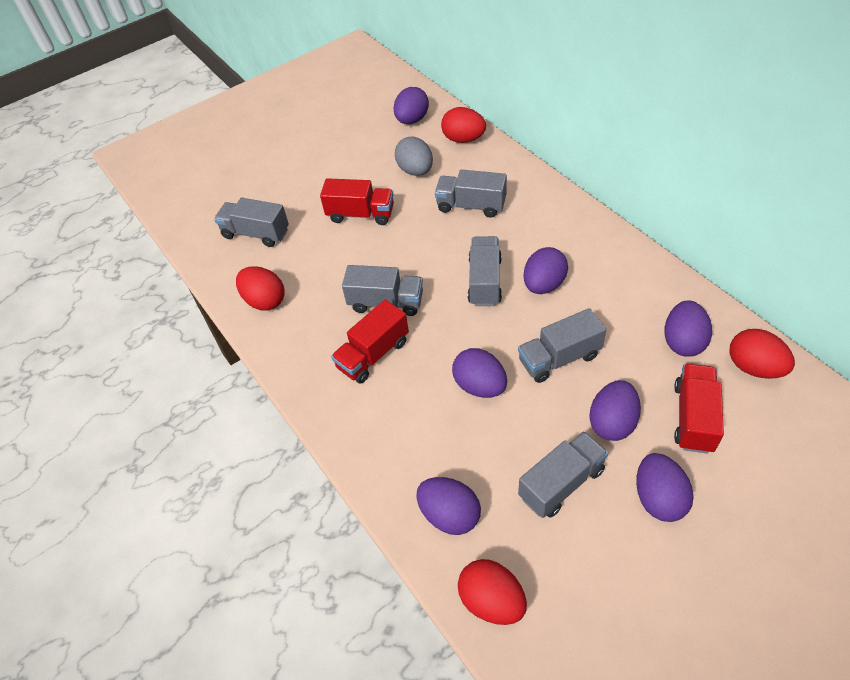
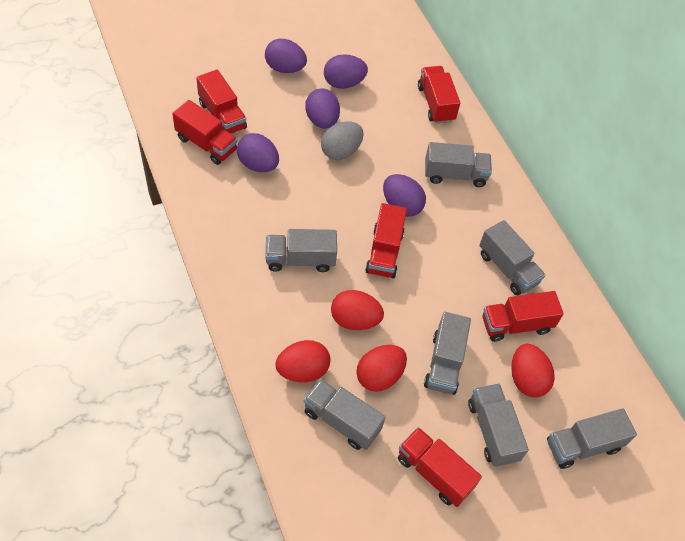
grey truck: 6 -> 7
purple egg: 7 -> 5
red truck: 3 -> 6

